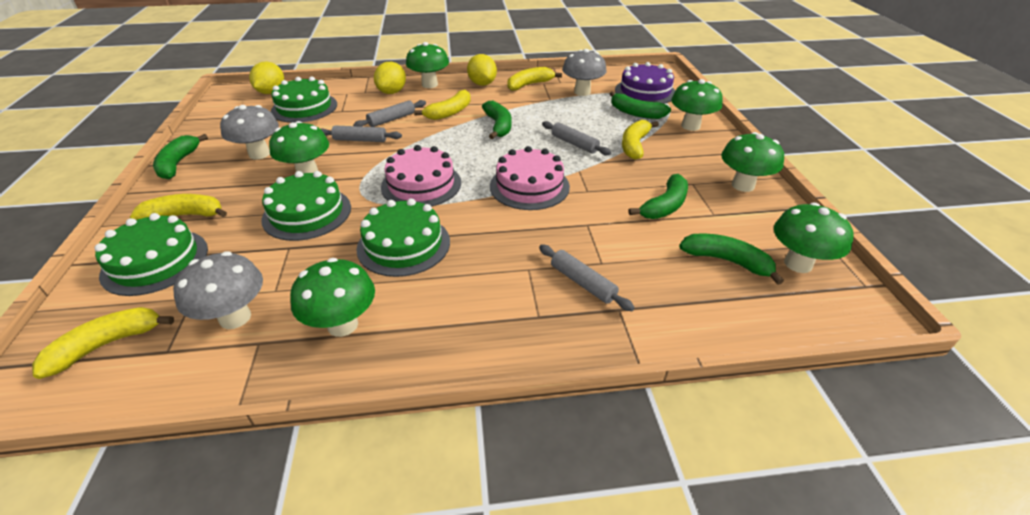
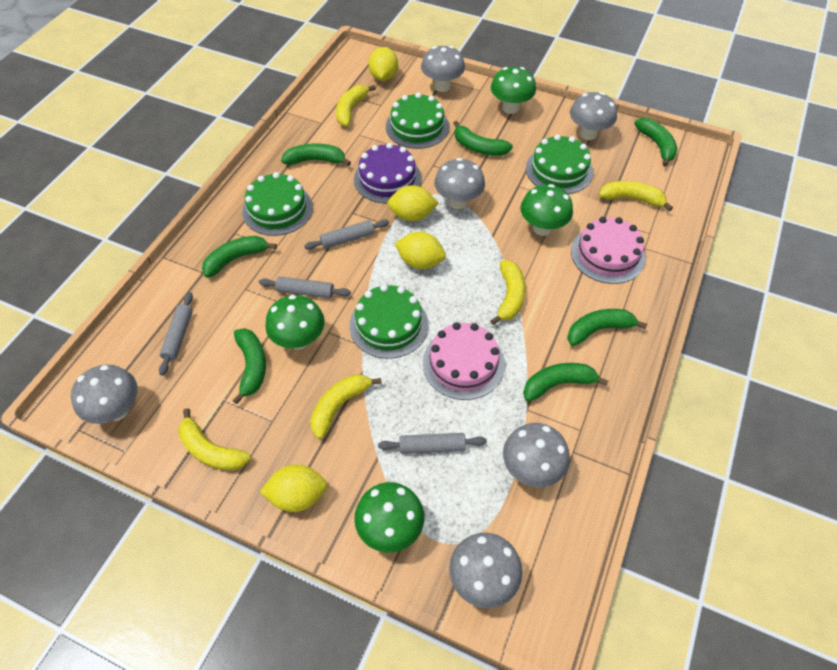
green banana: 5 -> 7
green mushroom: 6 -> 4
grey mushroom: 3 -> 6
yellow lemon: 3 -> 4

